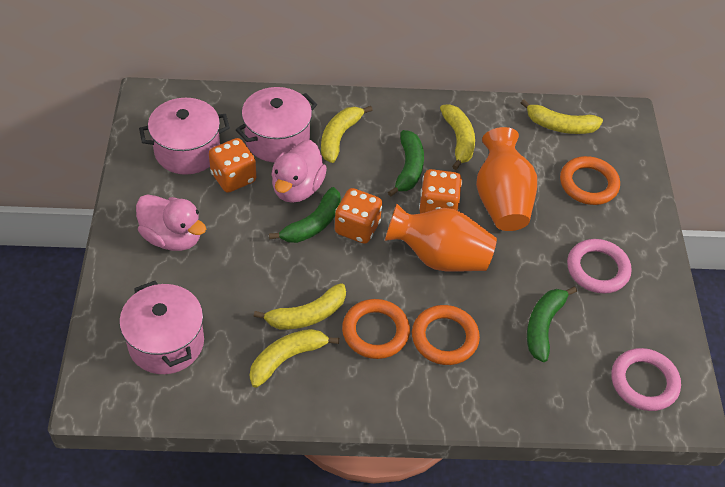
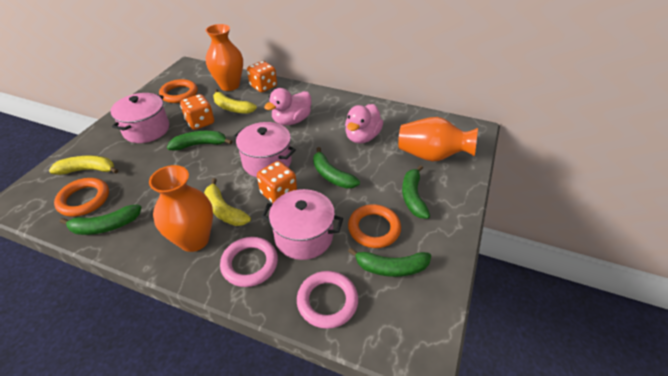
green banana: 3 -> 5
orange vase: 2 -> 3
yellow banana: 5 -> 3

